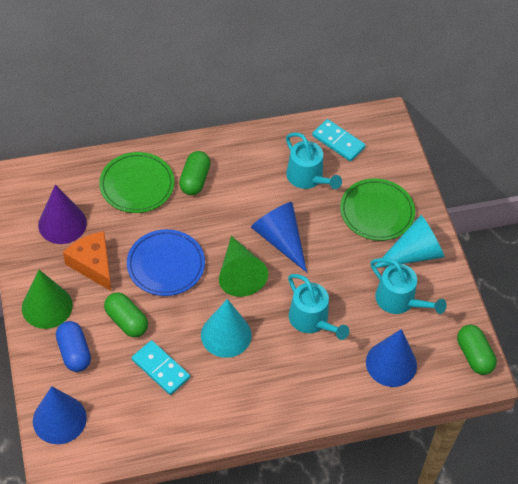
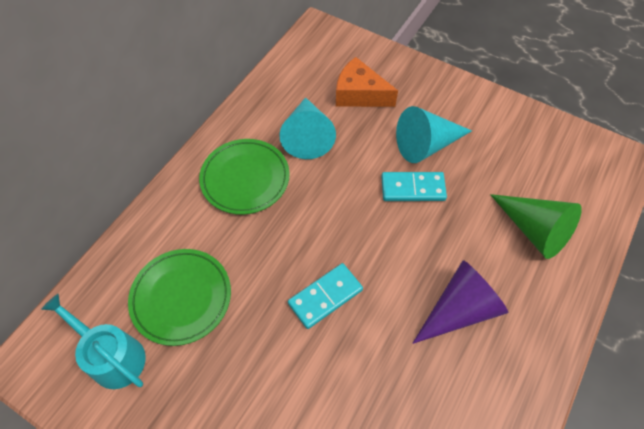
blue capsule: 1 -> 0
blue cone: 3 -> 0
blue plate: 1 -> 0
green capsule: 3 -> 0
green cone: 2 -> 1
turquoise watering can: 3 -> 1

